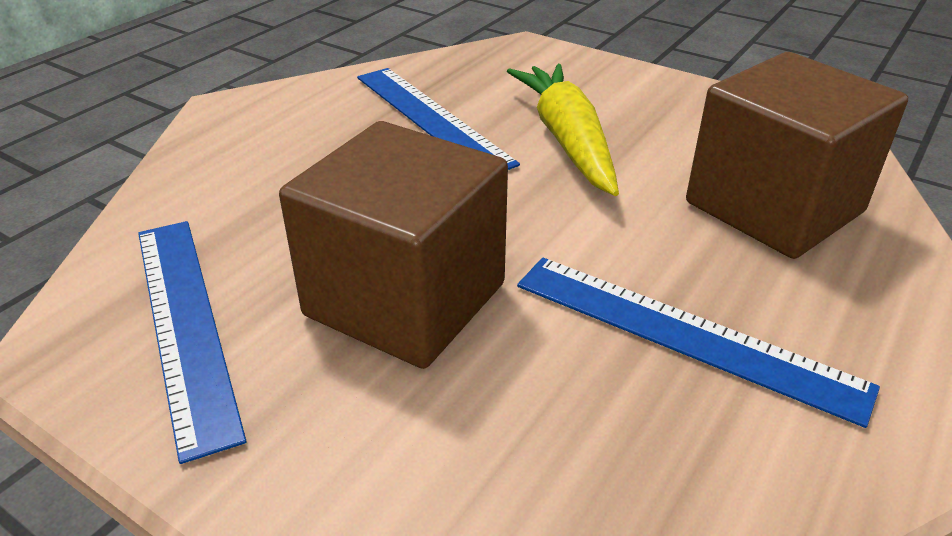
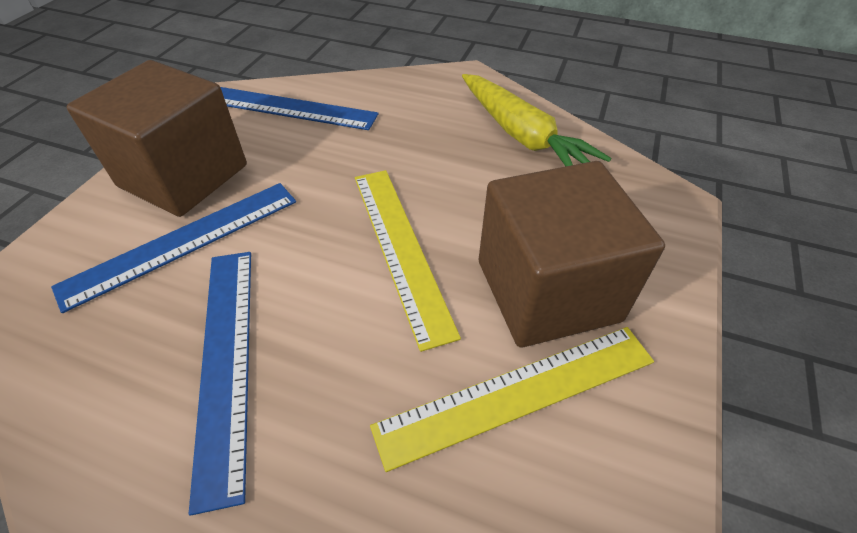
yellow ruler: 0 -> 2

